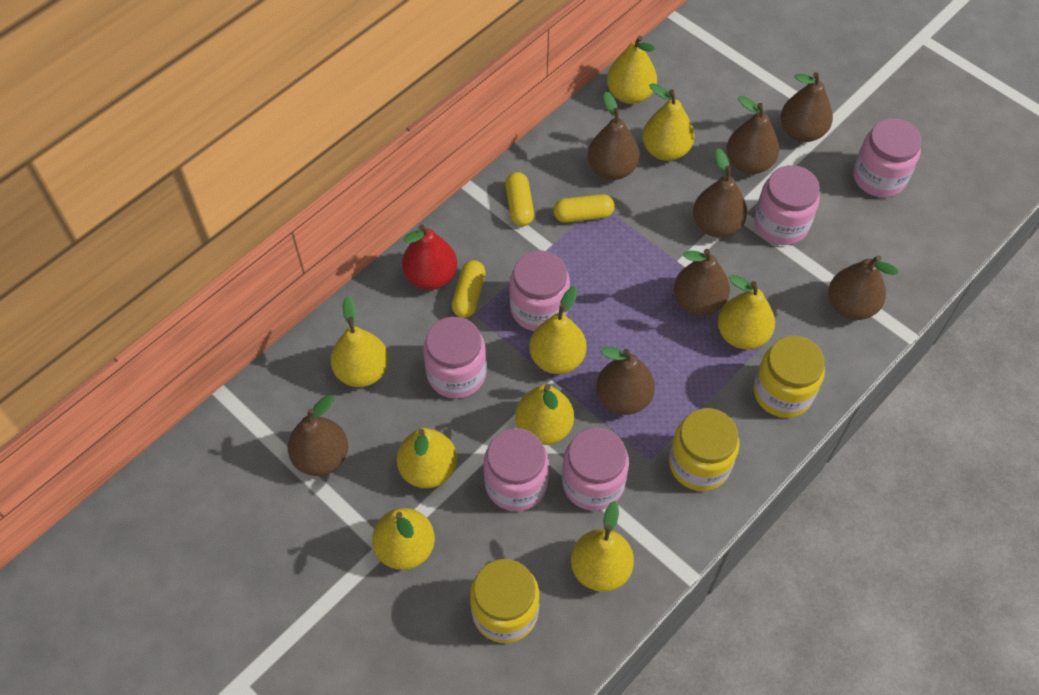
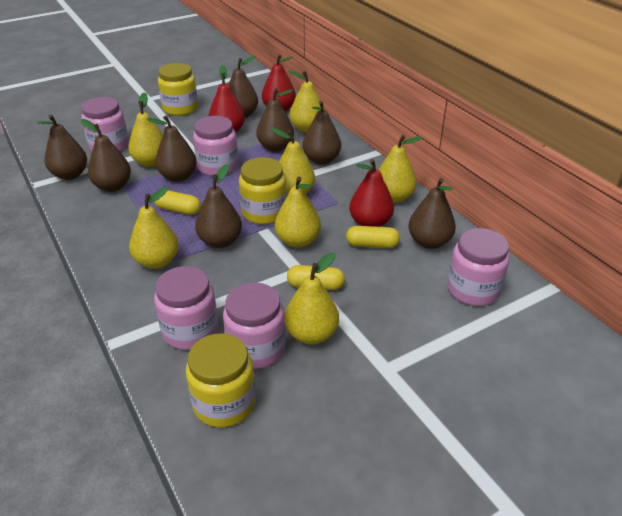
pink jar: 6 -> 5
red pear: 1 -> 3
yellow pear: 9 -> 7

